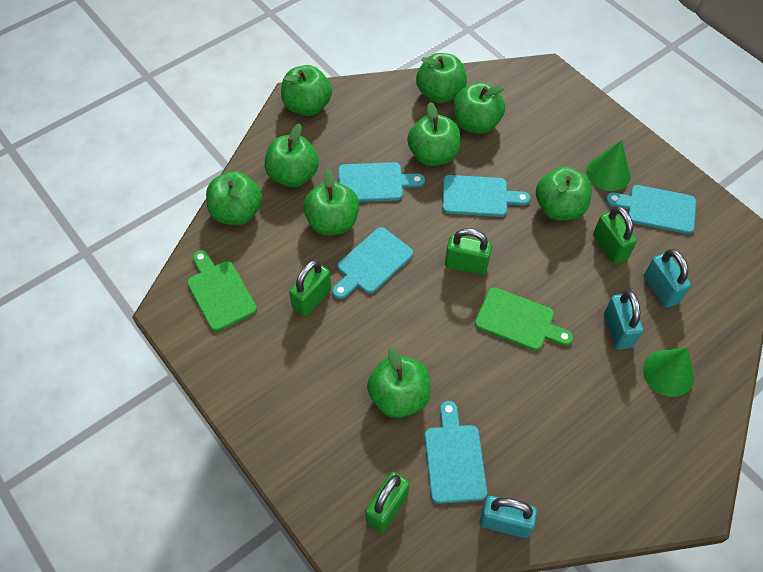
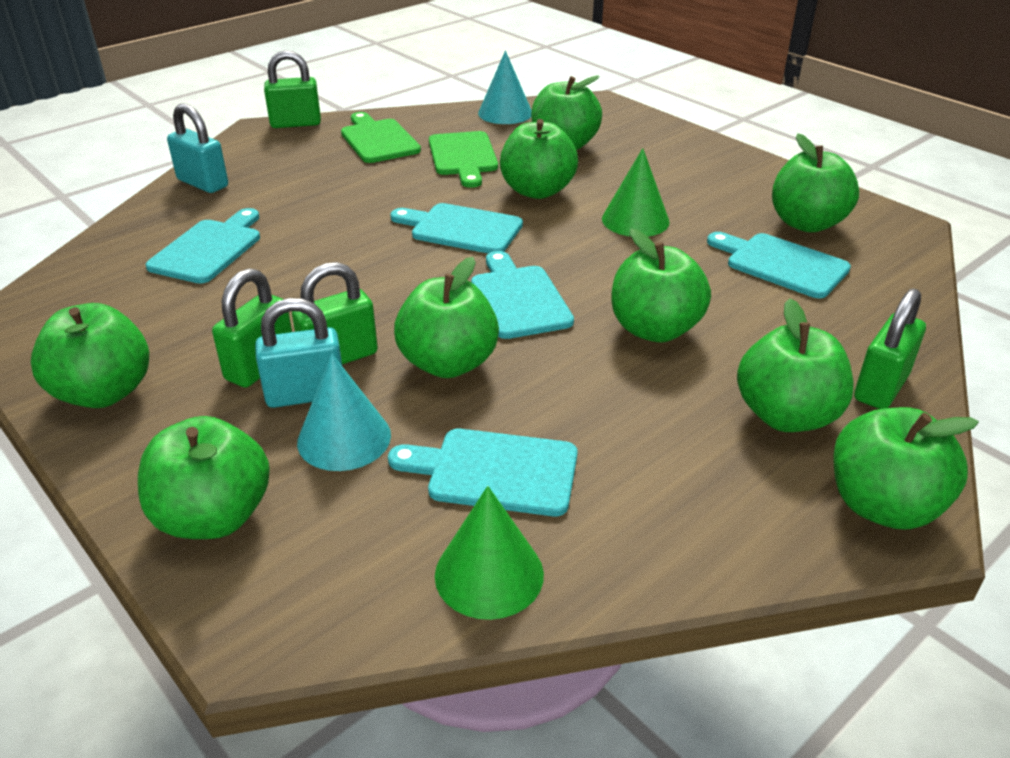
turquoise cone: 0 -> 2
turquoise padlock: 3 -> 2

